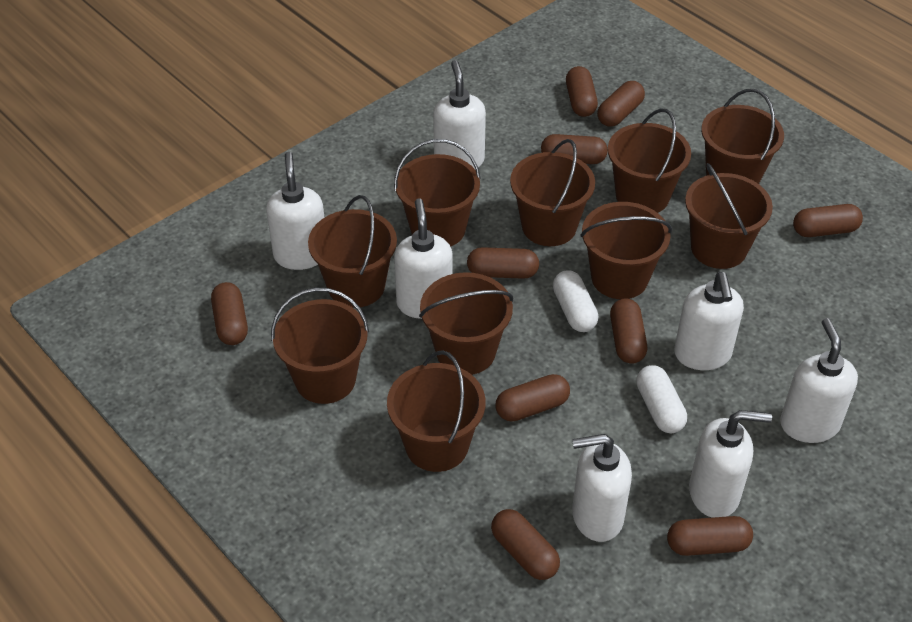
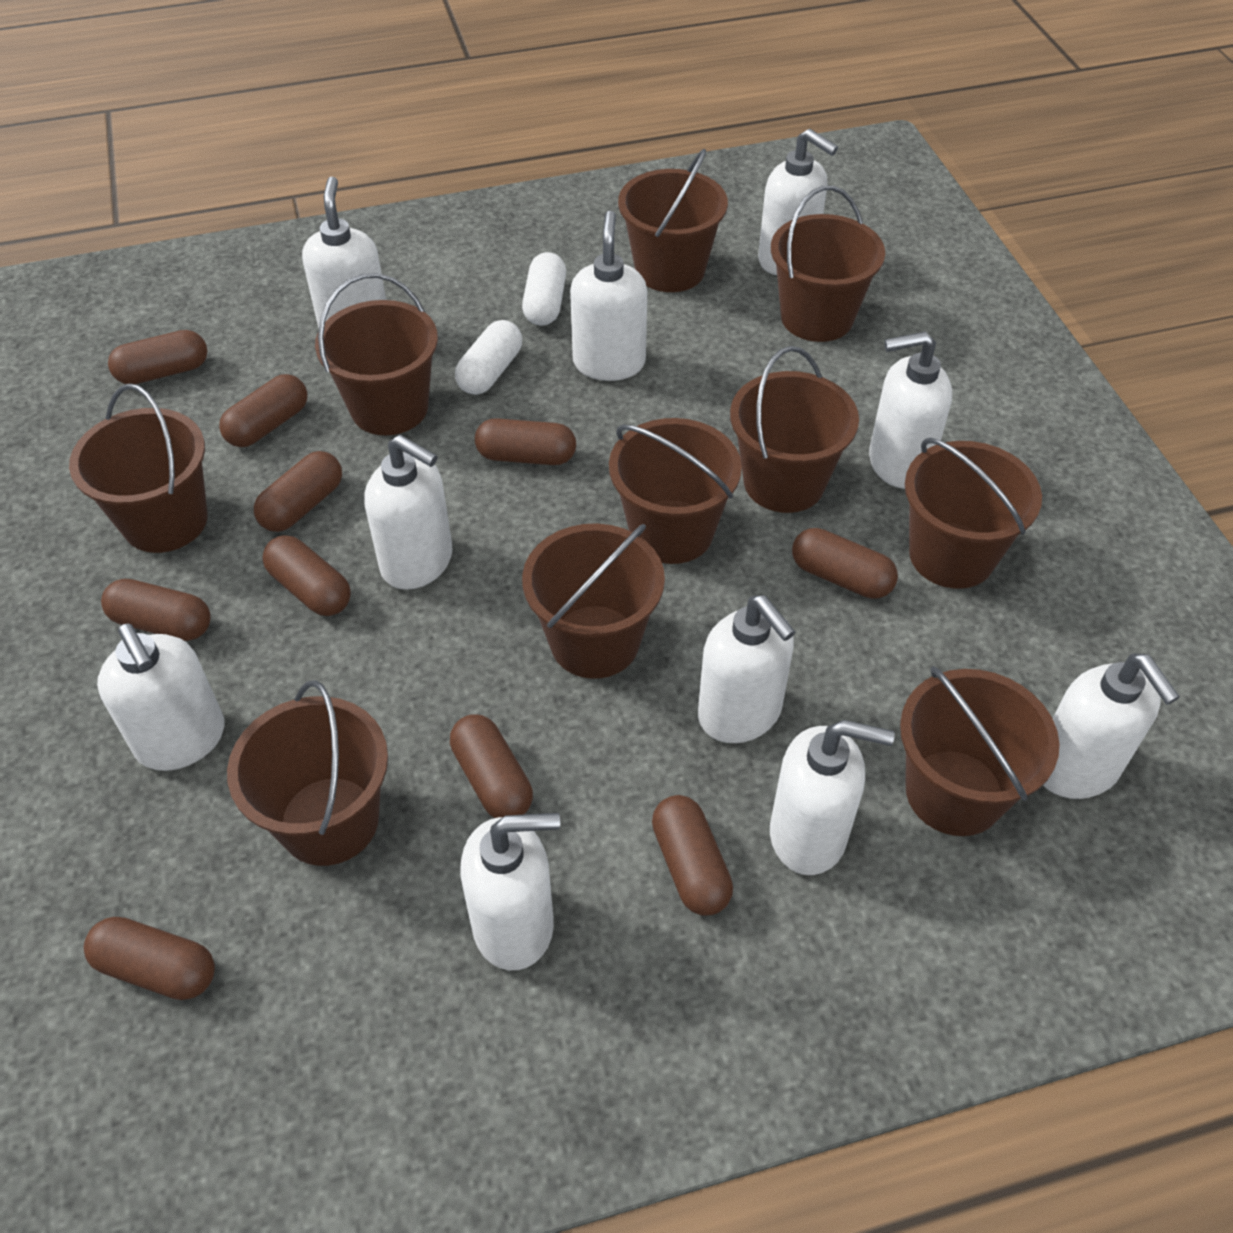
white soap dispenser: 7 -> 10

